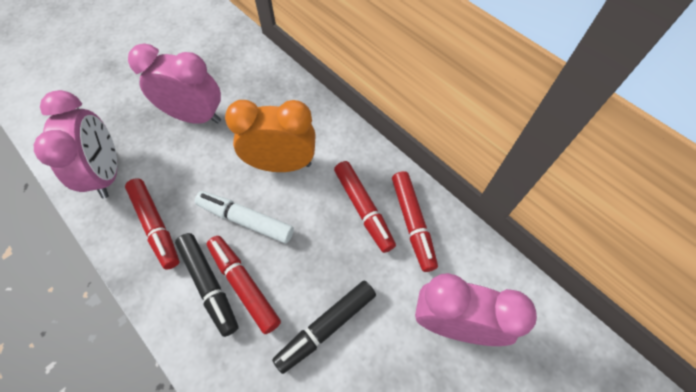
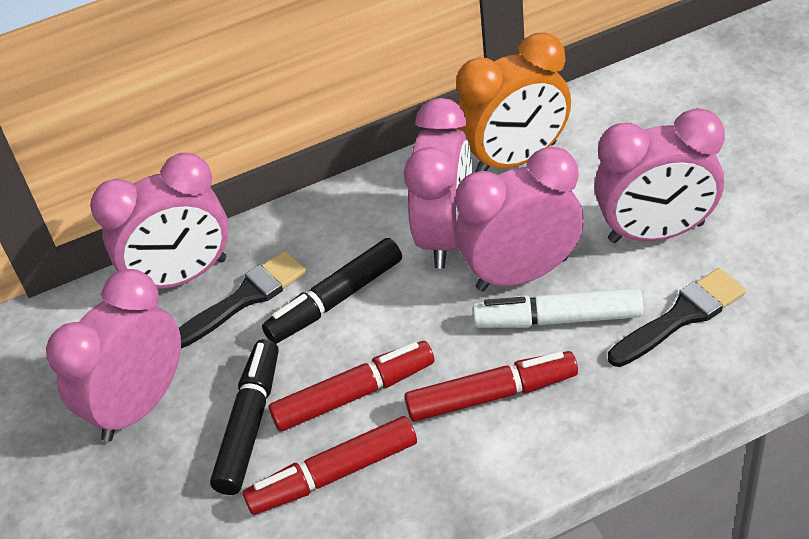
black brush: 0 -> 2
pink clock: 3 -> 5
red marker: 4 -> 3

